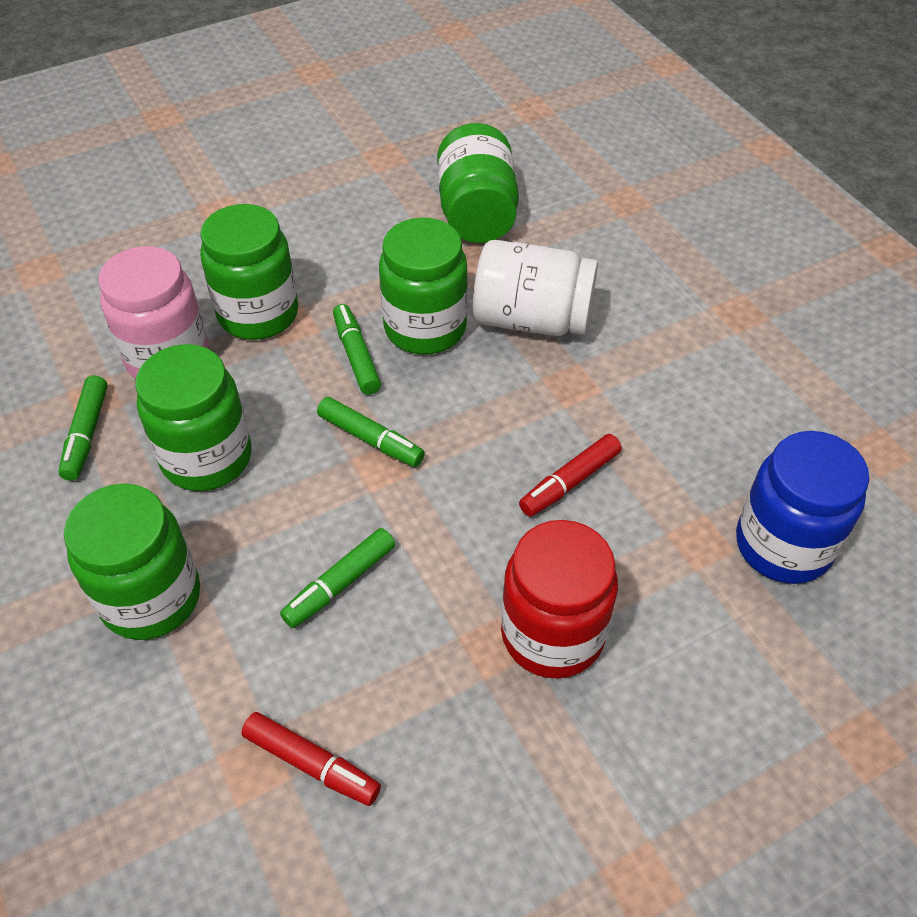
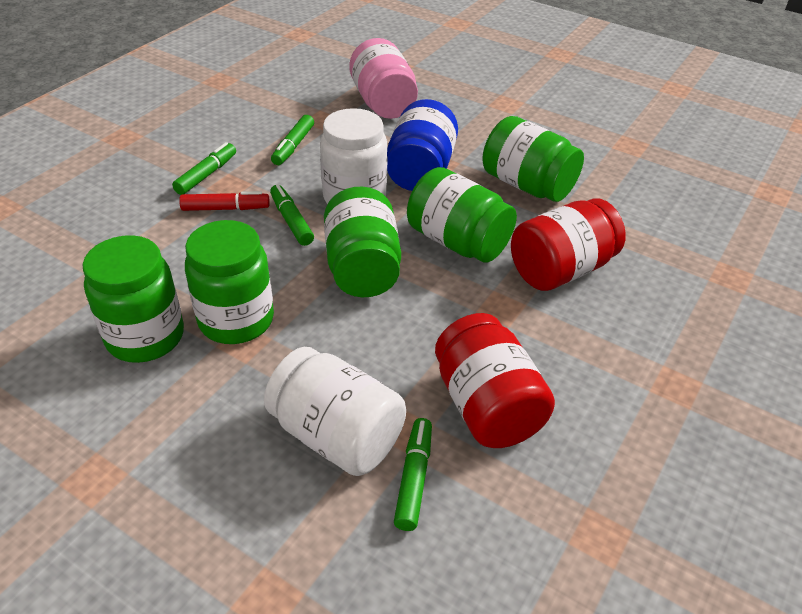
red jar: 1 -> 2
red marker: 2 -> 1
white jar: 1 -> 2

